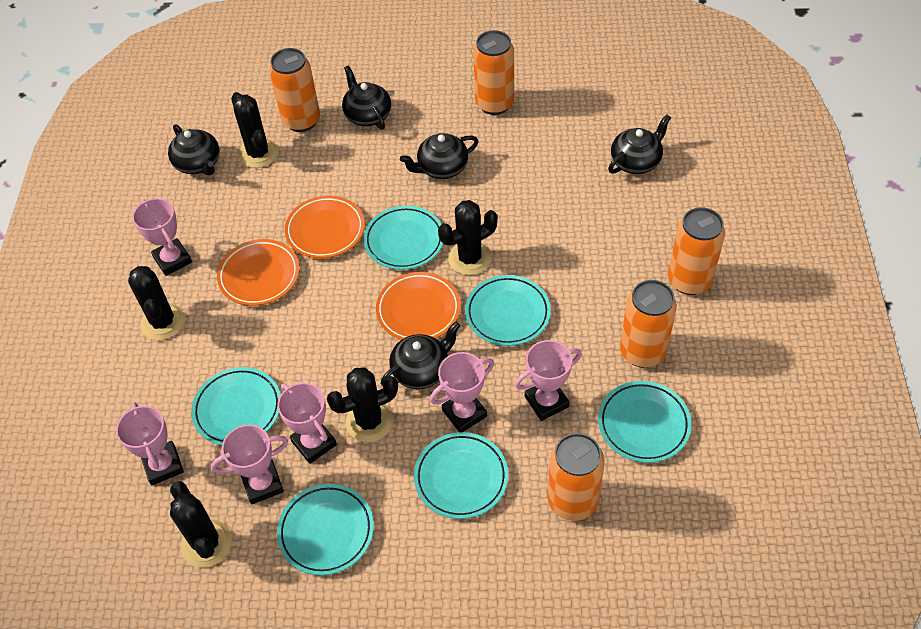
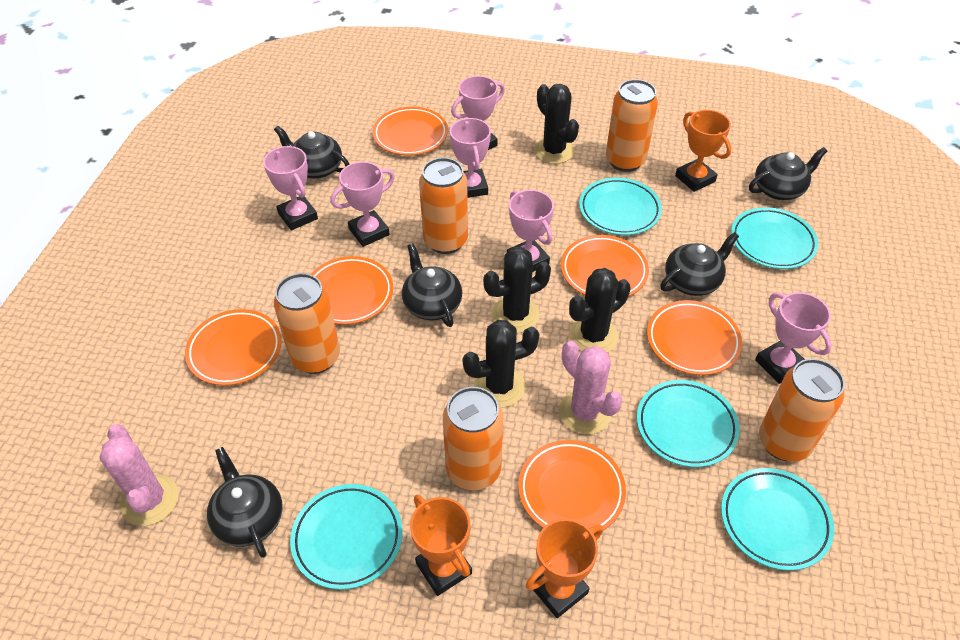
black cactus: 5 -> 4
orange plate: 3 -> 6
orange trophy: 0 -> 3
pink cactus: 0 -> 2
turquoise plate: 6 -> 5

